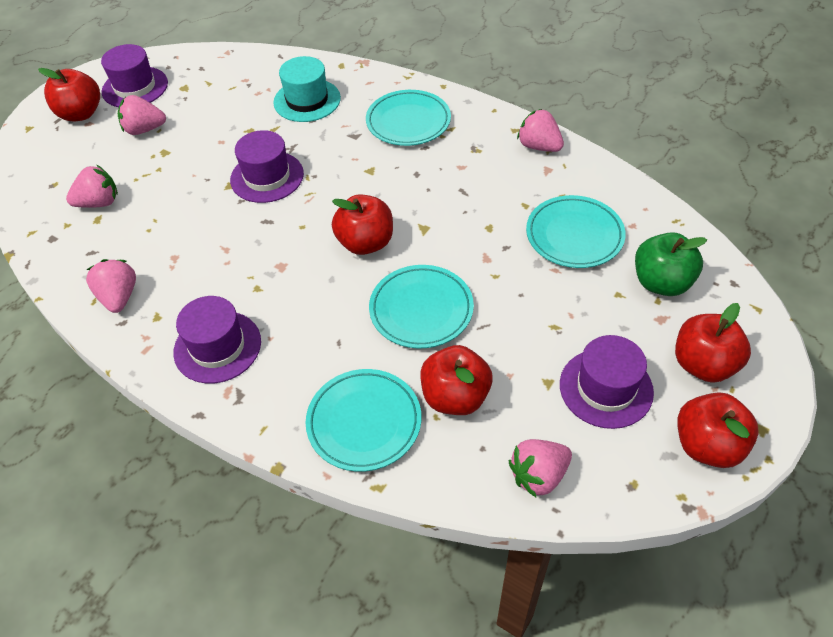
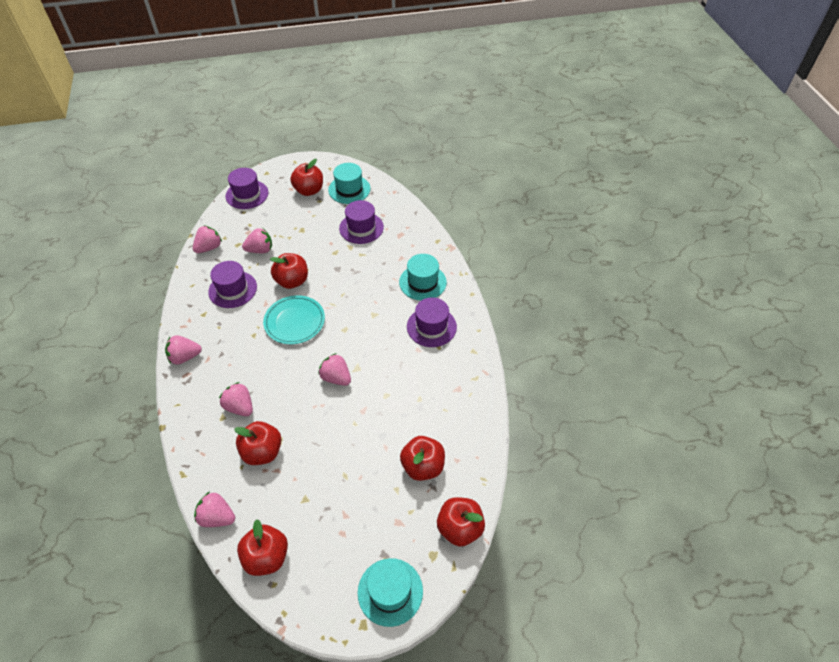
green apple: 1 -> 0
pink strawberry: 5 -> 6
red apple: 5 -> 6
turquoise hat: 1 -> 3
turquoise plate: 4 -> 1

